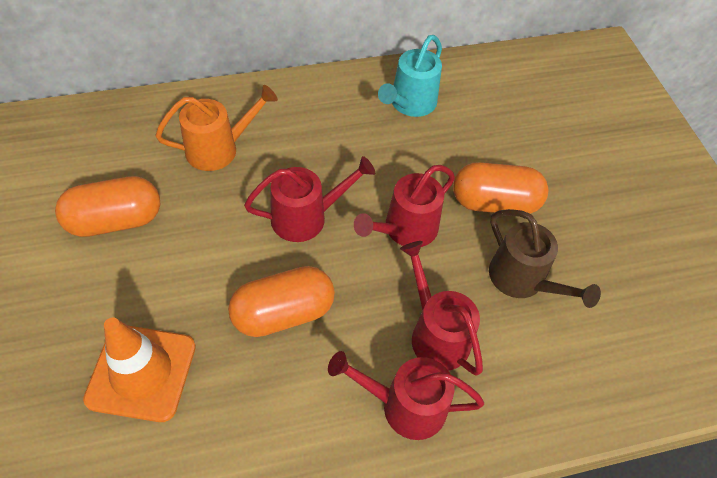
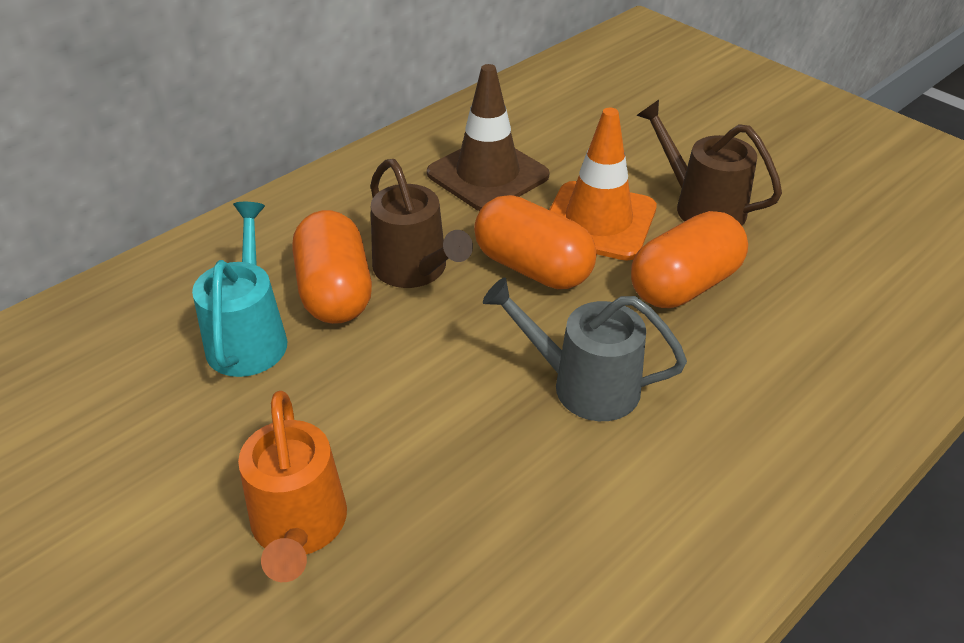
brown traffic cone: 0 -> 1
brown watering can: 1 -> 2
grey watering can: 0 -> 1
red watering can: 4 -> 0

